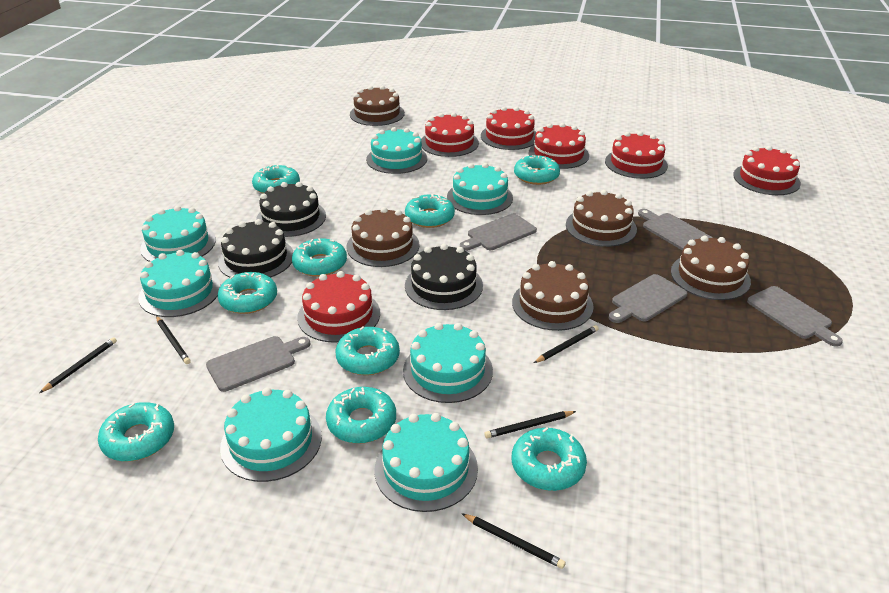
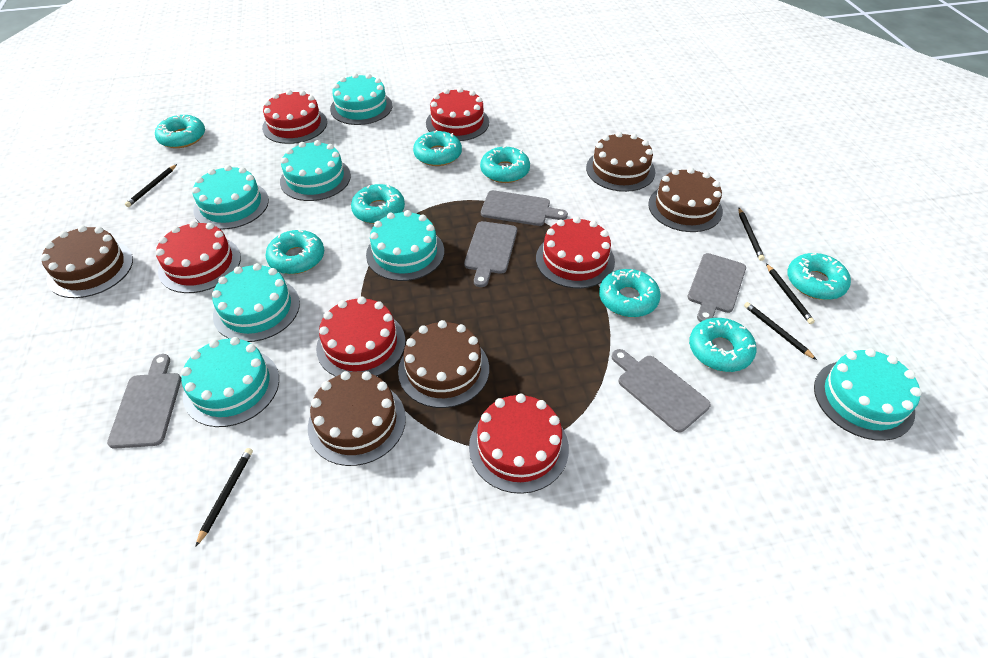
black cake: 3 -> 0
turquoise donut: 9 -> 8

